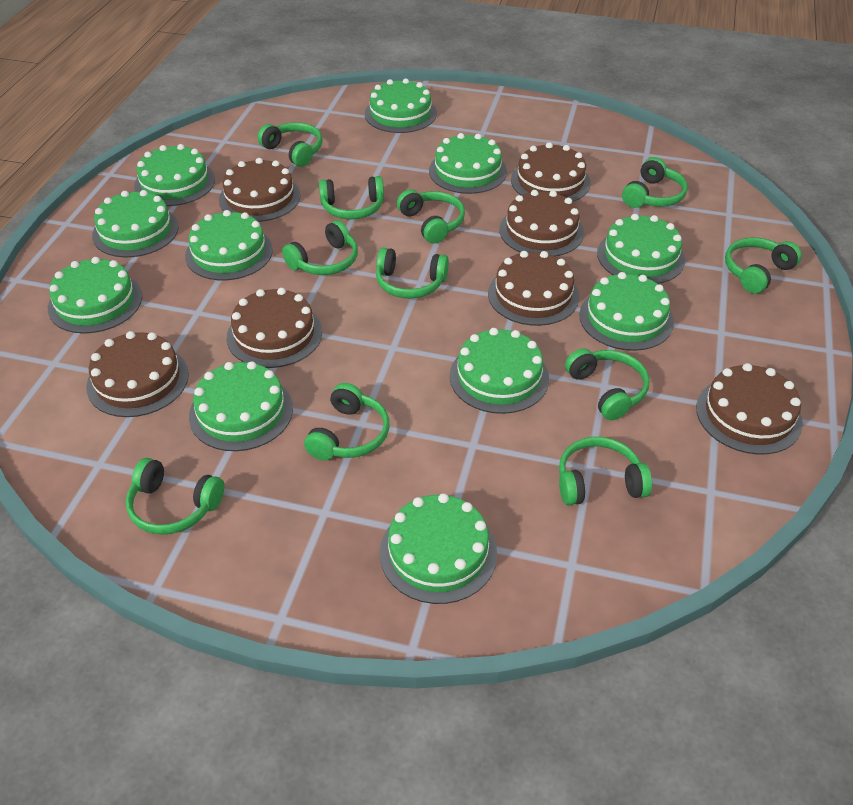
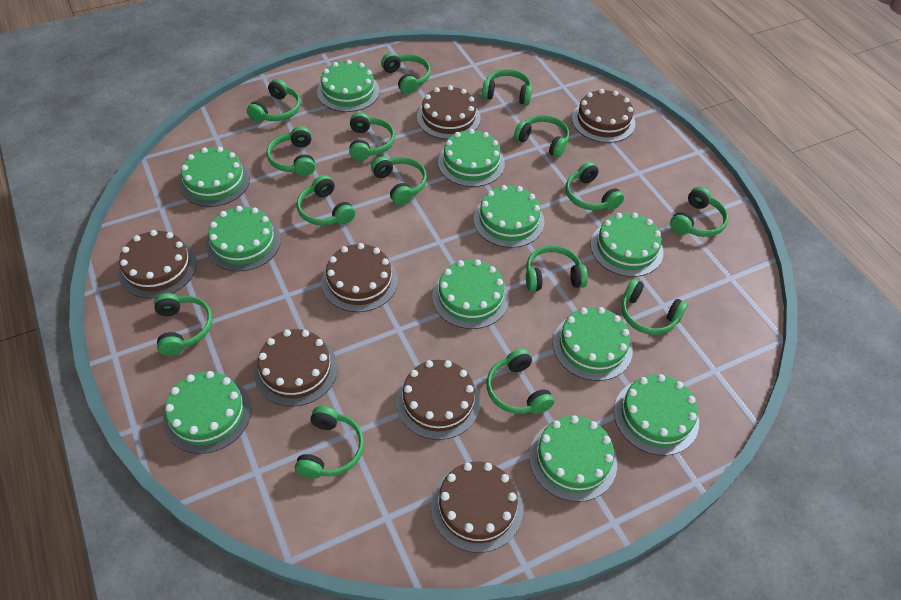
green headphones: 11 -> 15

